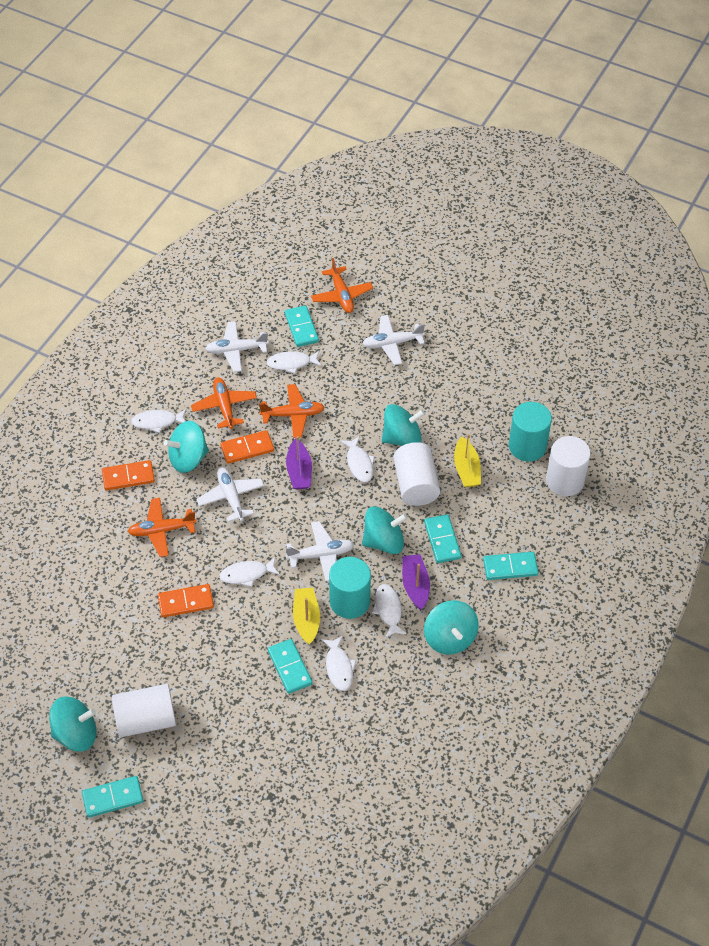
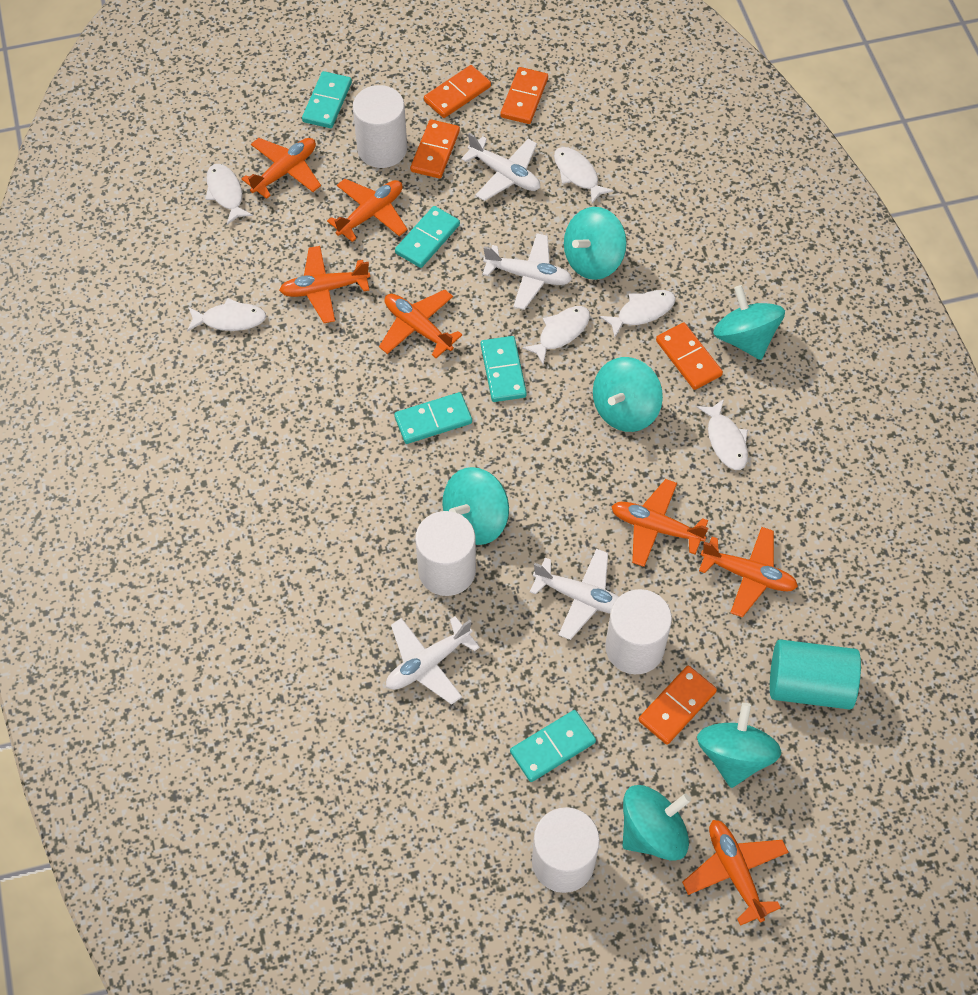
orange domino: 3 -> 5
orange plane: 4 -> 7
purple boat: 2 -> 0
turquoise cylinder: 2 -> 1
turquoise spinning top: 5 -> 6
white cylinder: 3 -> 4
yellow boat: 2 -> 0

